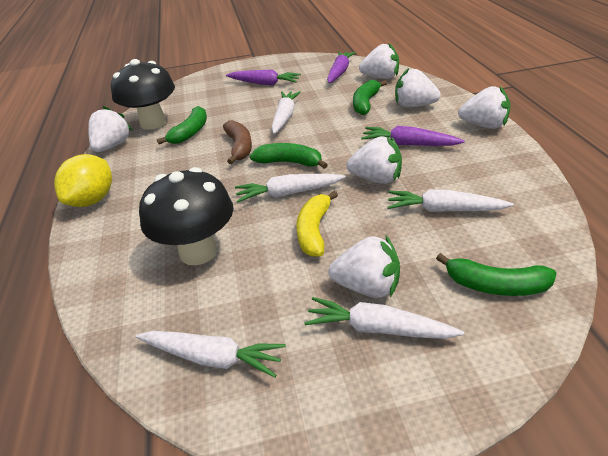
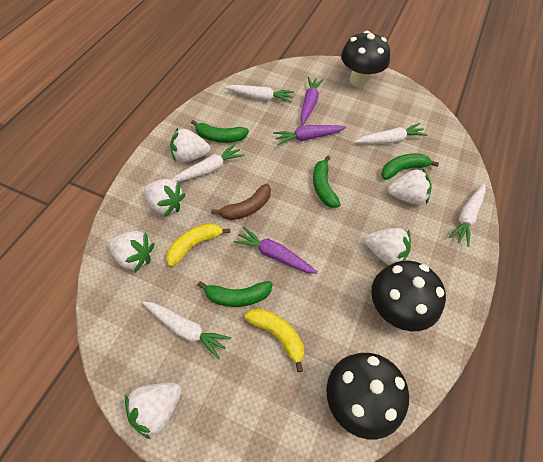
black mushroom: 2 -> 3
yellow banana: 1 -> 2
yellow lemon: 1 -> 0

